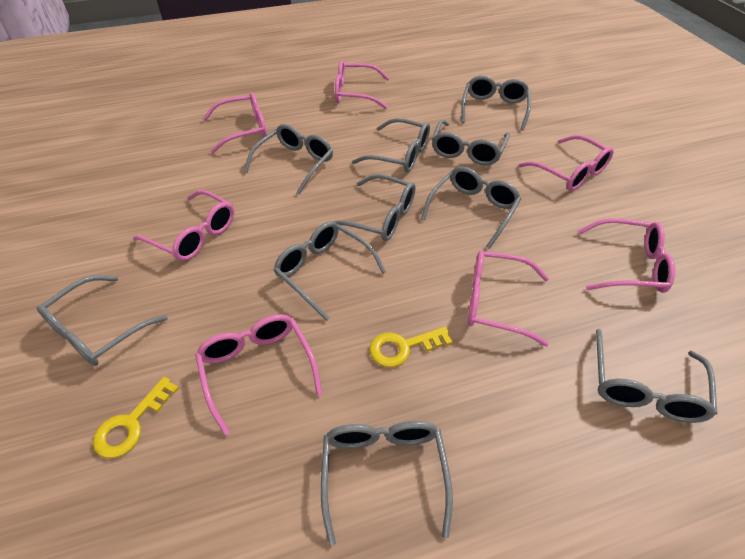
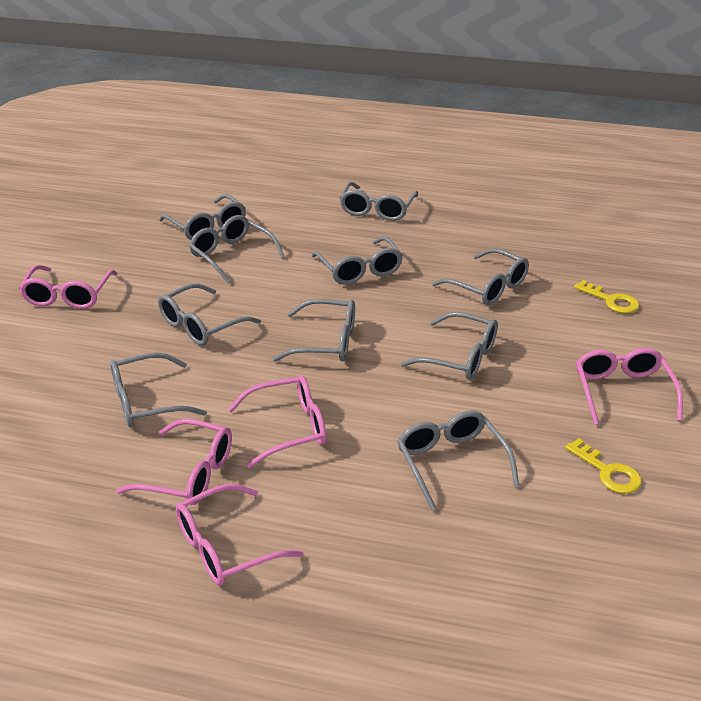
pink glasses: 7 -> 5

